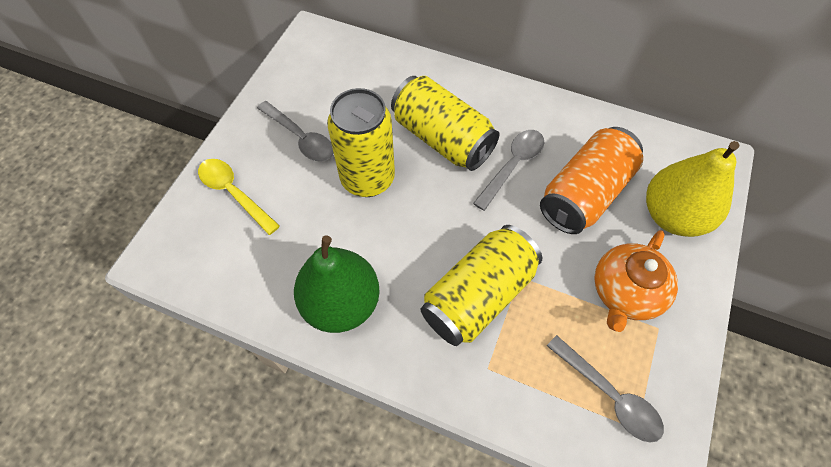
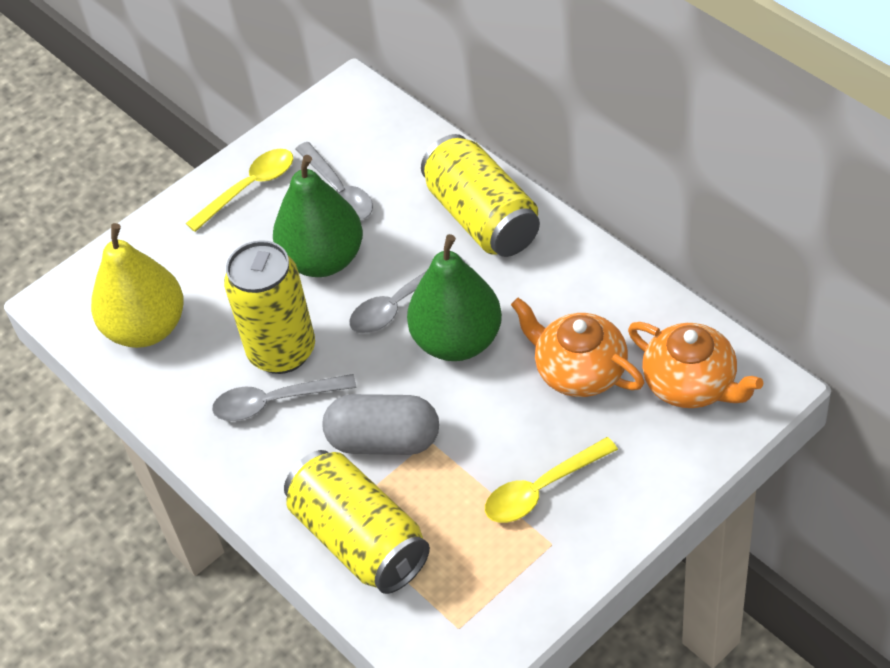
green pear: 1 -> 2
grey capsule: 0 -> 1
orange can: 1 -> 0
orange teapot: 1 -> 2
yellow spoon: 1 -> 2

